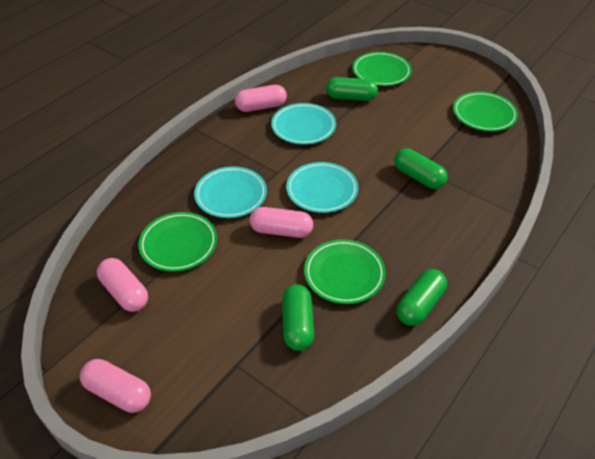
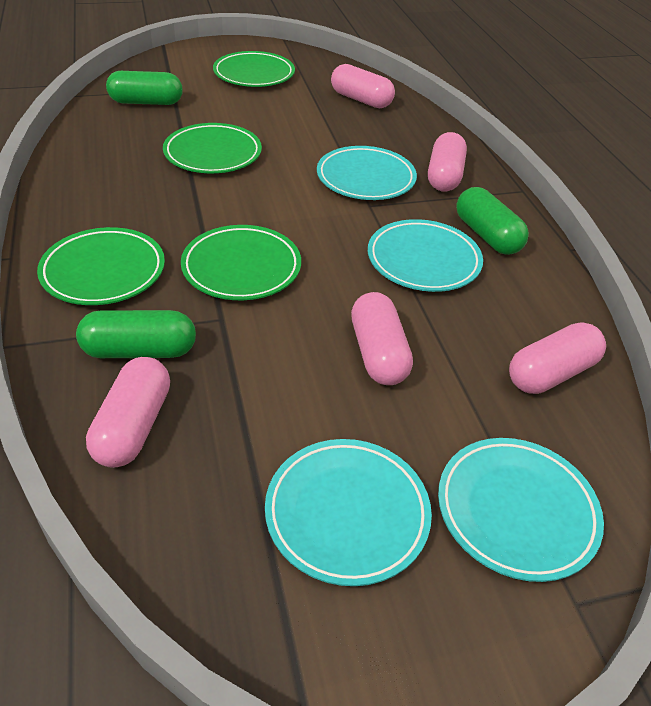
green capsule: 4 -> 3
pink capsule: 4 -> 5
turquoise plate: 3 -> 4

